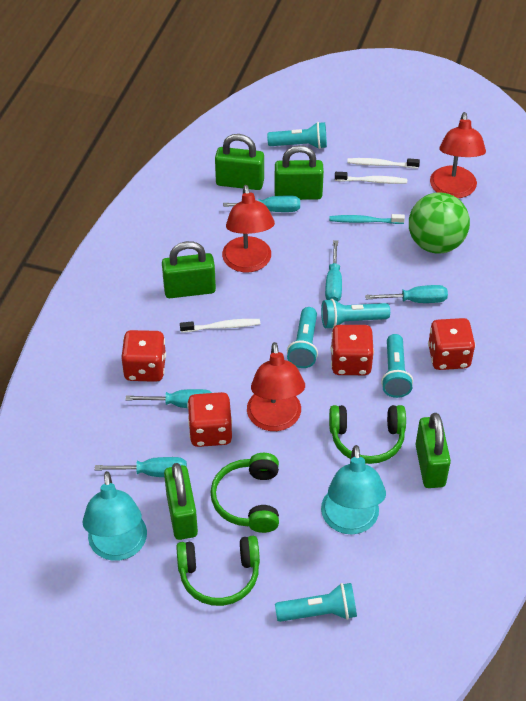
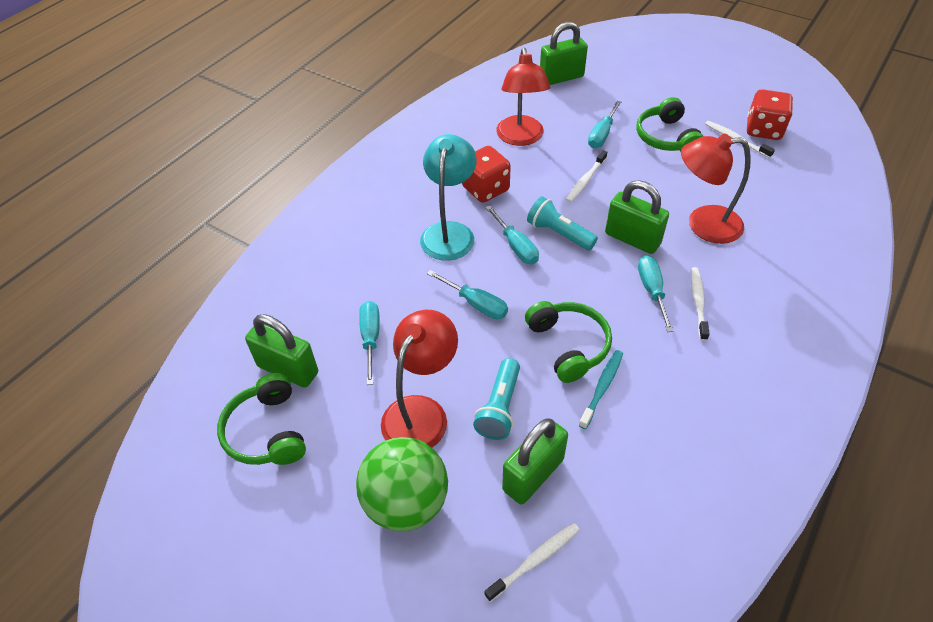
green padlock: 5 -> 4
red dice: 4 -> 2
turquoise flashlight: 5 -> 2
turquoise lamp: 2 -> 1
white toothbrush: 3 -> 4

